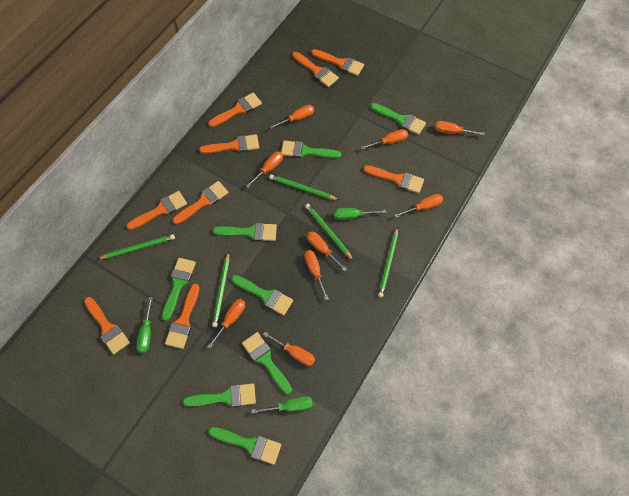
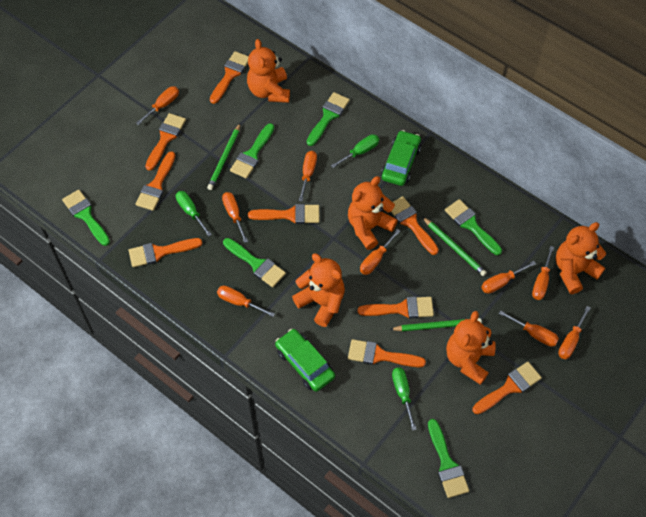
green brush: 8 -> 6
green car: 0 -> 2
green pencil: 5 -> 3
orange teddy bear: 0 -> 5

